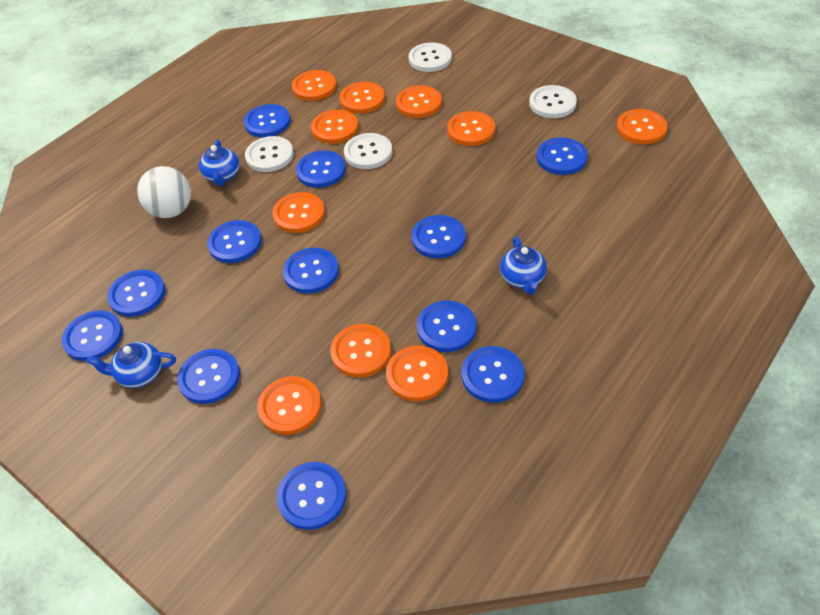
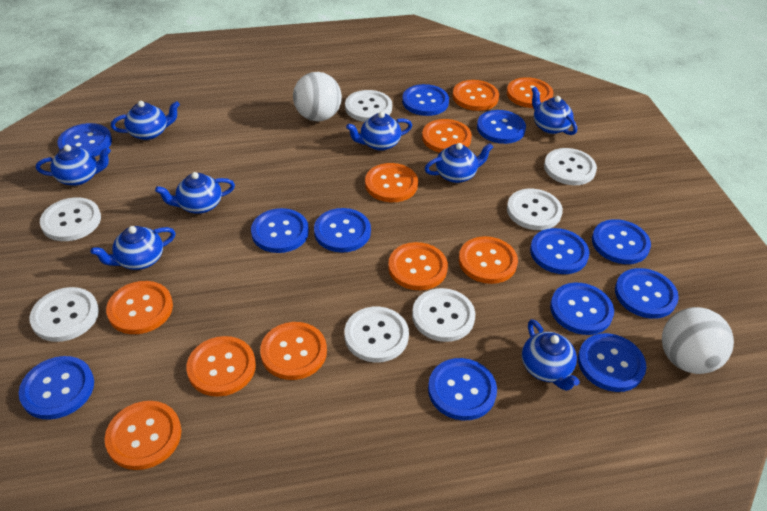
blue teapot: 3 -> 8
white ball: 1 -> 2
white button: 4 -> 7

